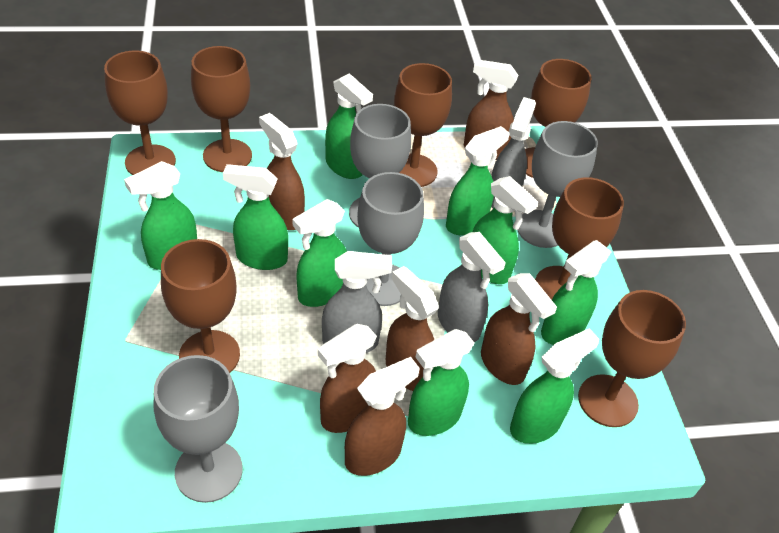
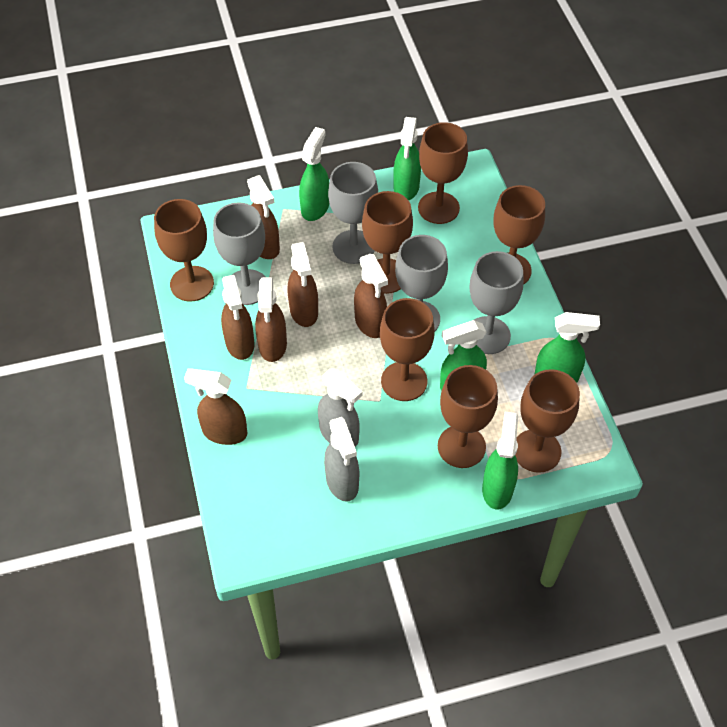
green spray bottle: 9 -> 5
grey spray bottle: 3 -> 2

